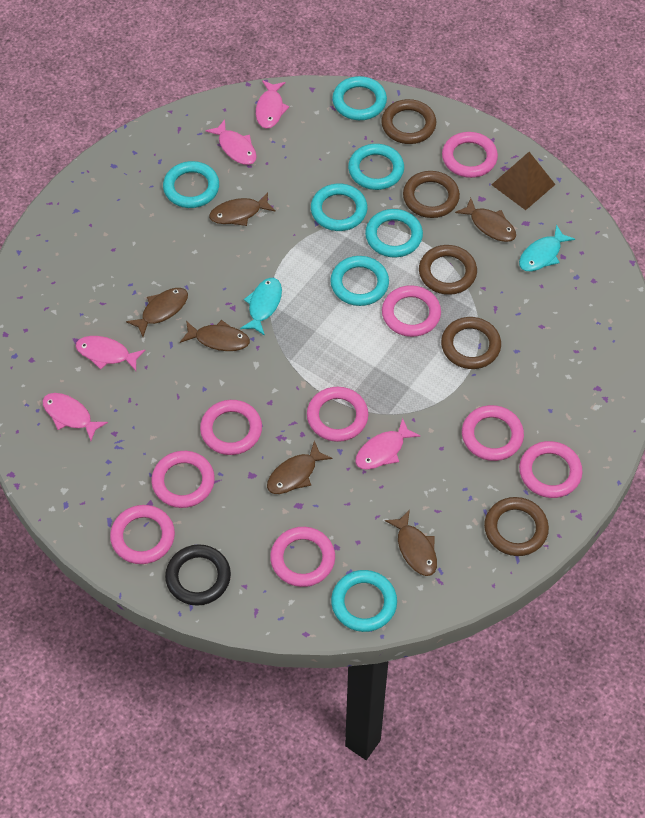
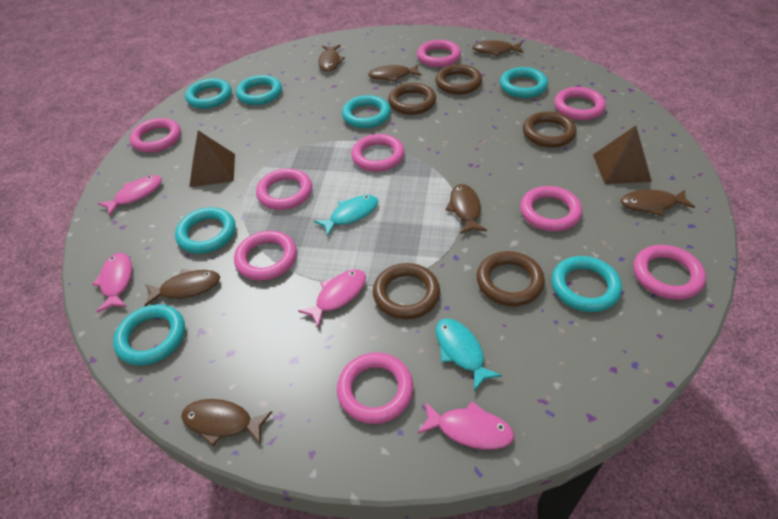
black ring: 1 -> 0
brown fish: 6 -> 7
brown pyramid: 1 -> 2
pink fish: 5 -> 4

